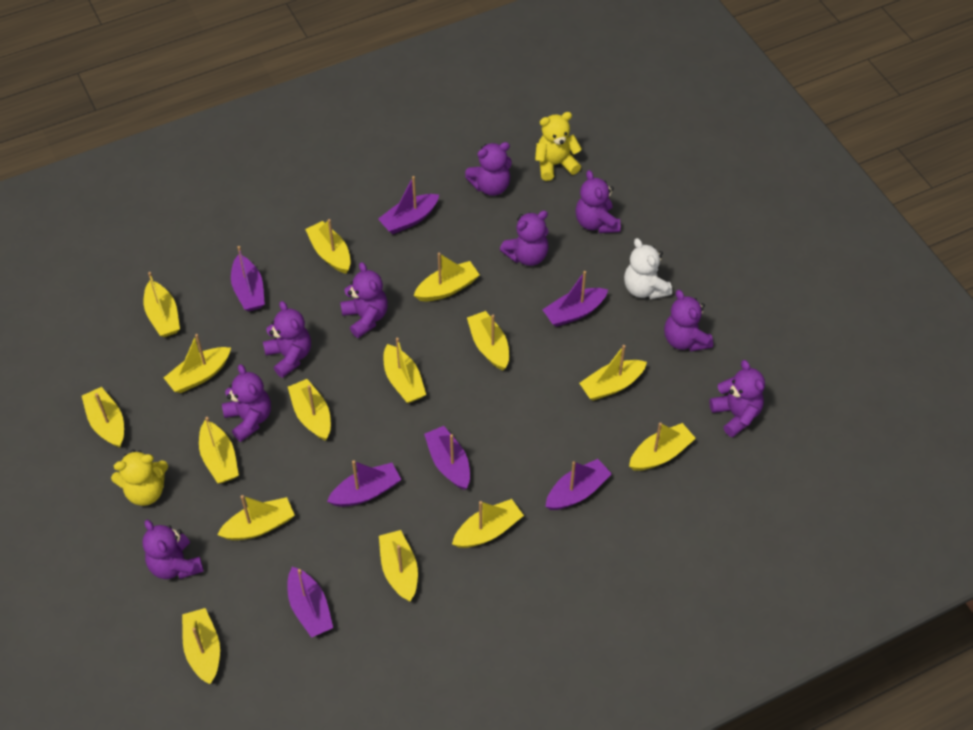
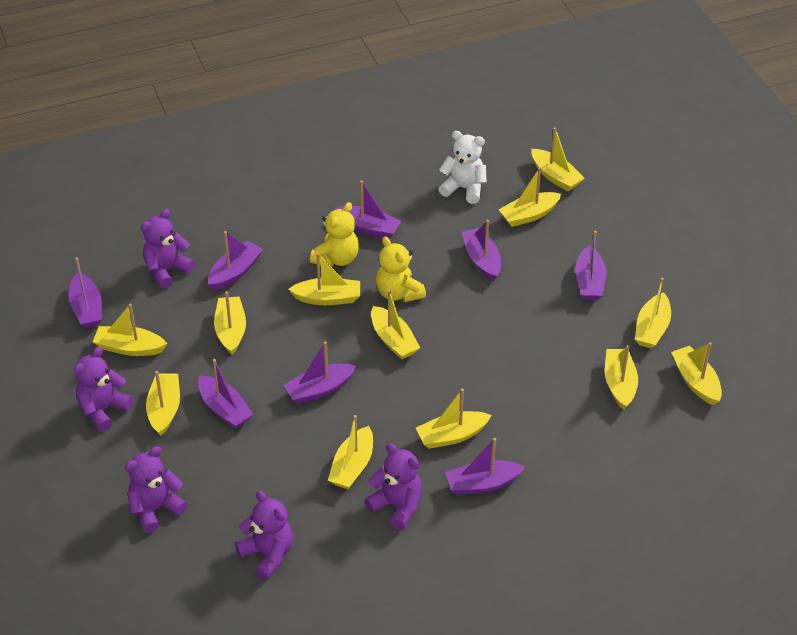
purple boat: 7 -> 8
purple teddy bear: 9 -> 5
yellow boat: 15 -> 12

